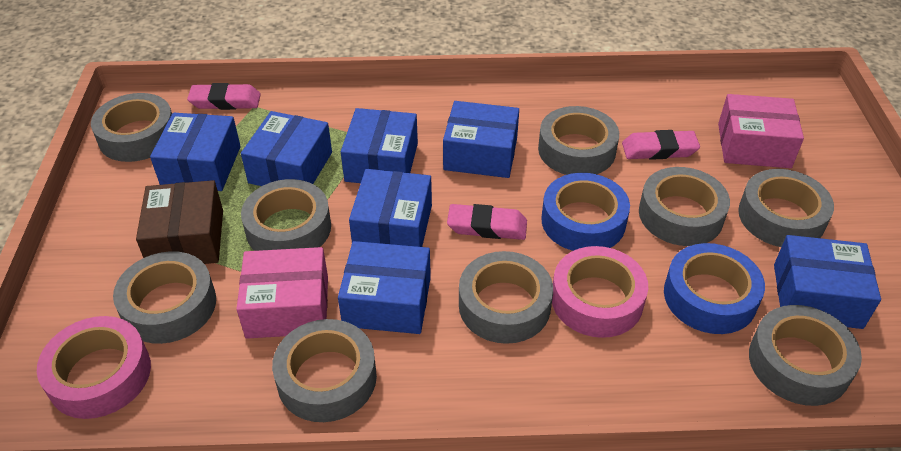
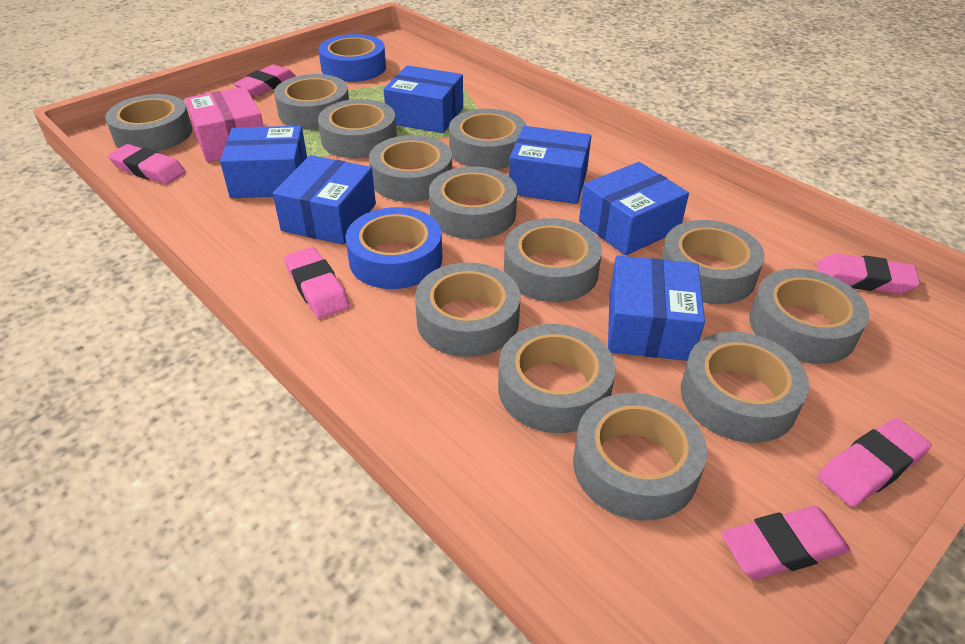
blue box: 7 -> 6
brown box: 1 -> 0
grey tape: 9 -> 13
pink box: 2 -> 1
pink eraser: 3 -> 6
pink tape: 2 -> 0

